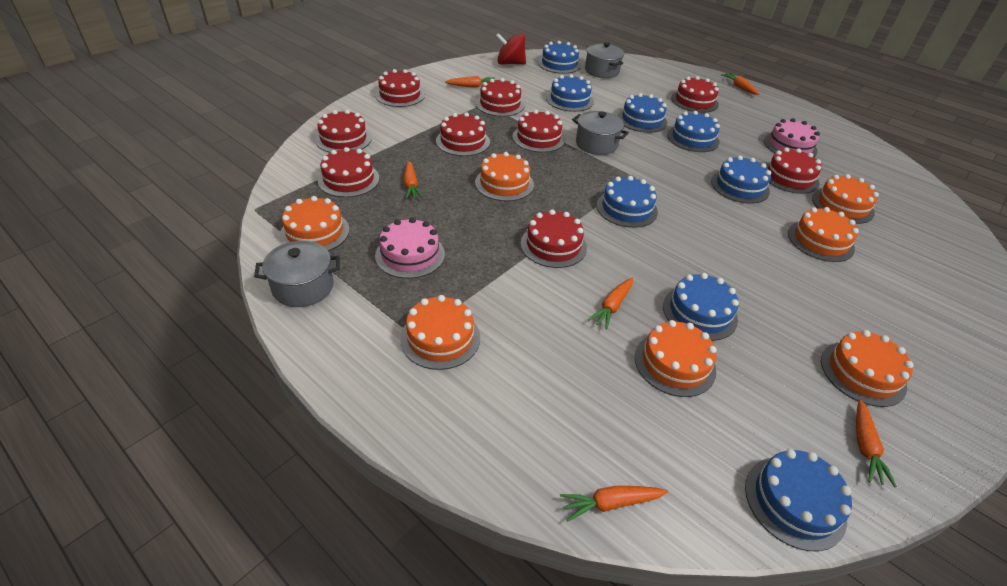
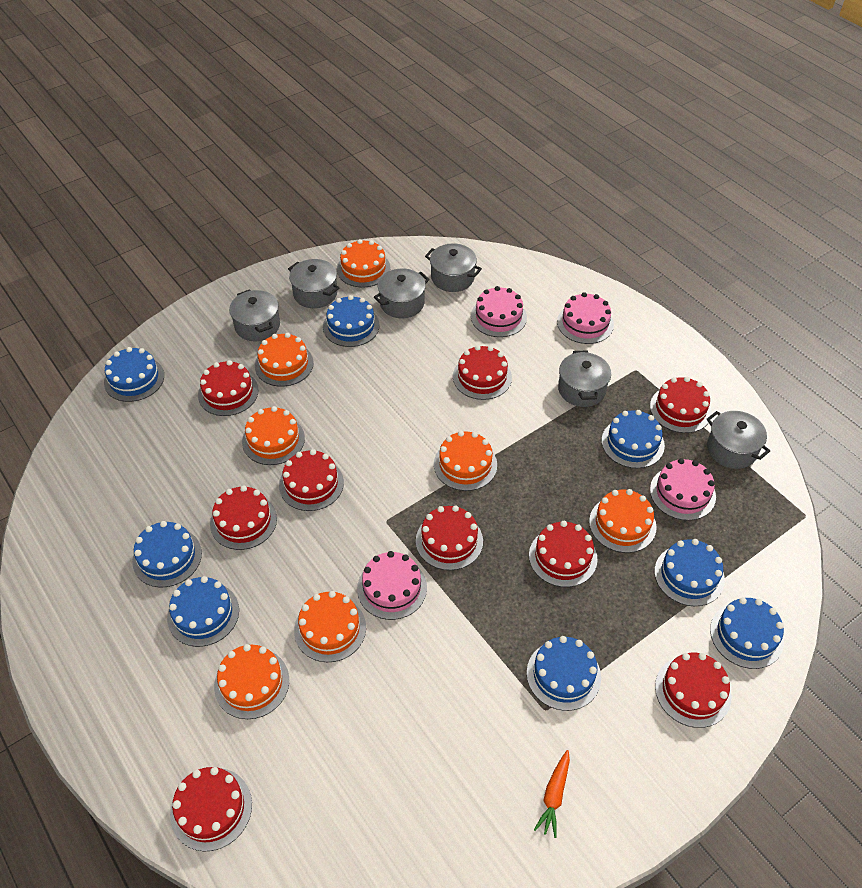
grey pot: 3 -> 6
orange carrot: 6 -> 1
pink cake: 2 -> 4
red spinning top: 1 -> 0

